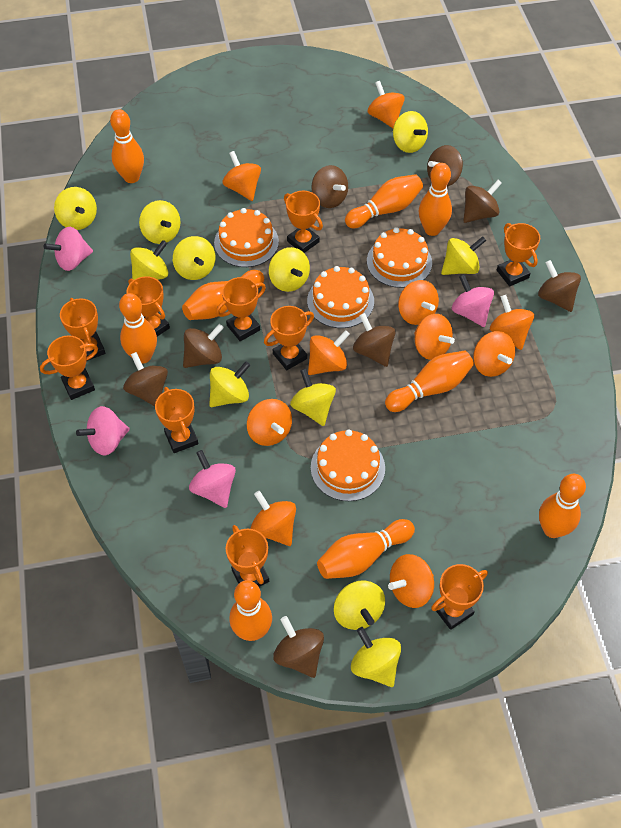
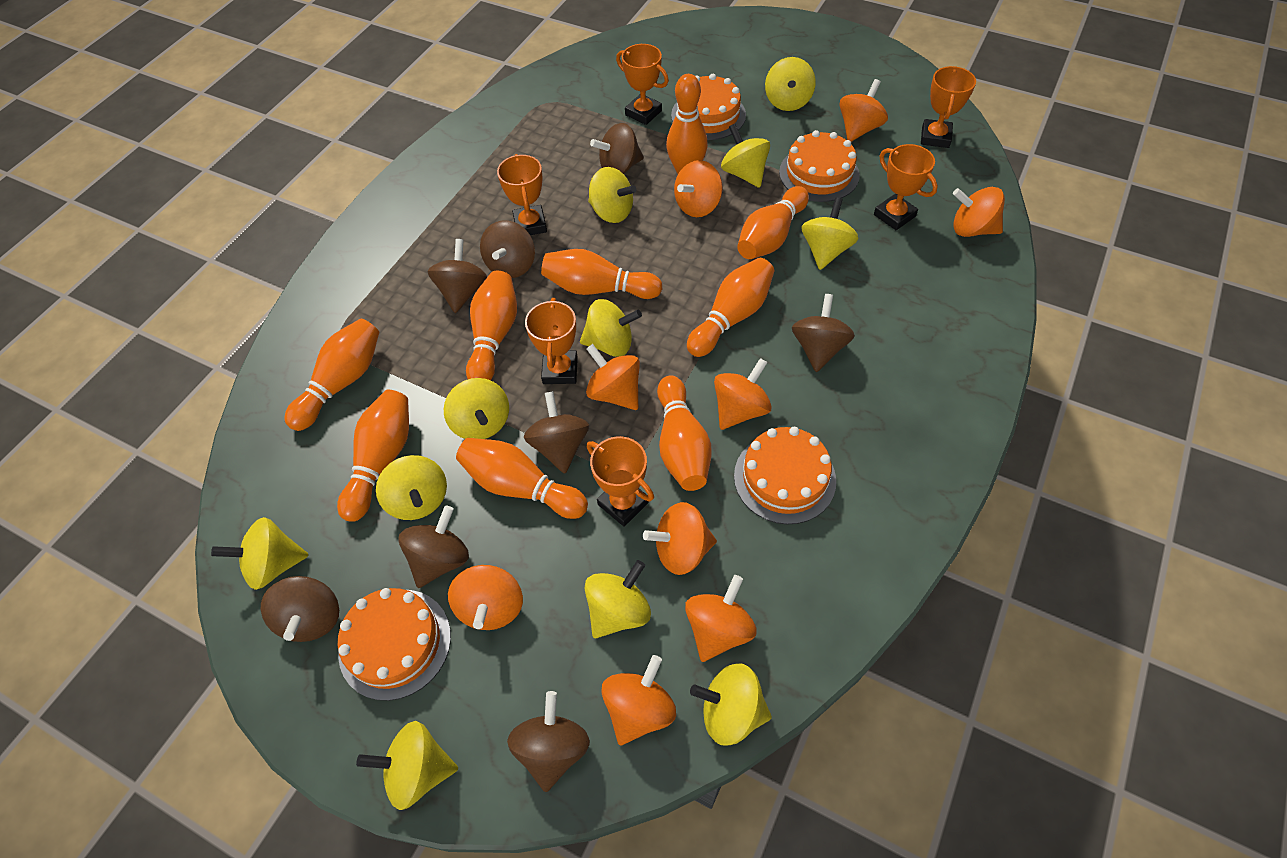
orange spinning top: 10 -> 9
orange trophy: 10 -> 6
pink spinning top: 4 -> 0

